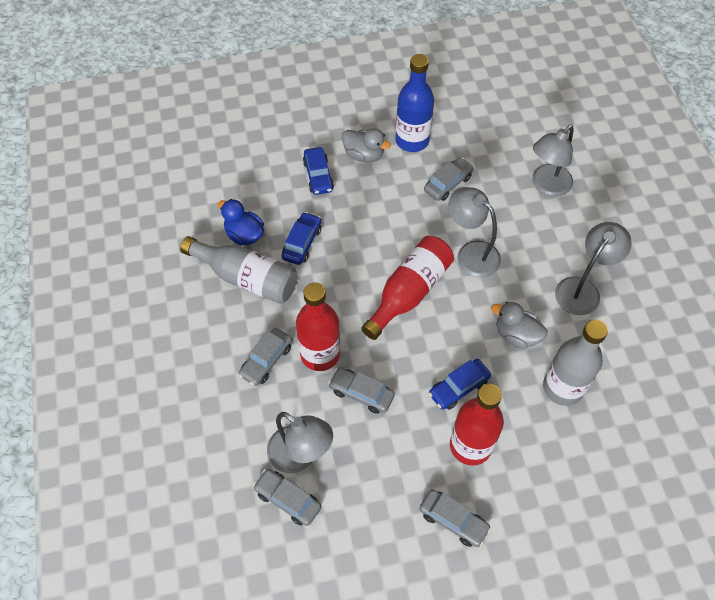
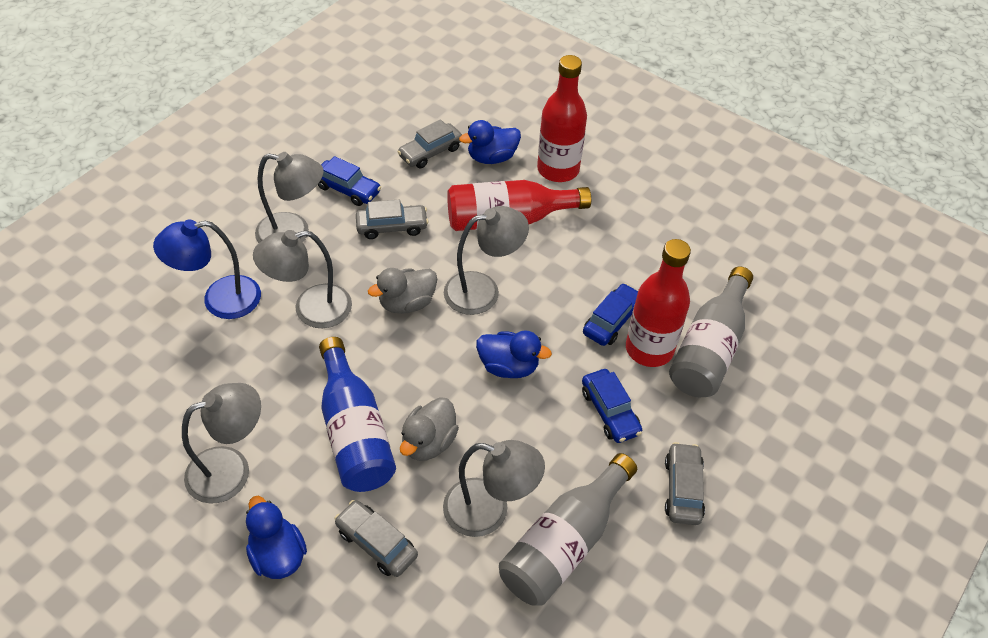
blue duck: 1 -> 3
blue lamp: 0 -> 1
grey car: 5 -> 4
grey lamp: 4 -> 5

